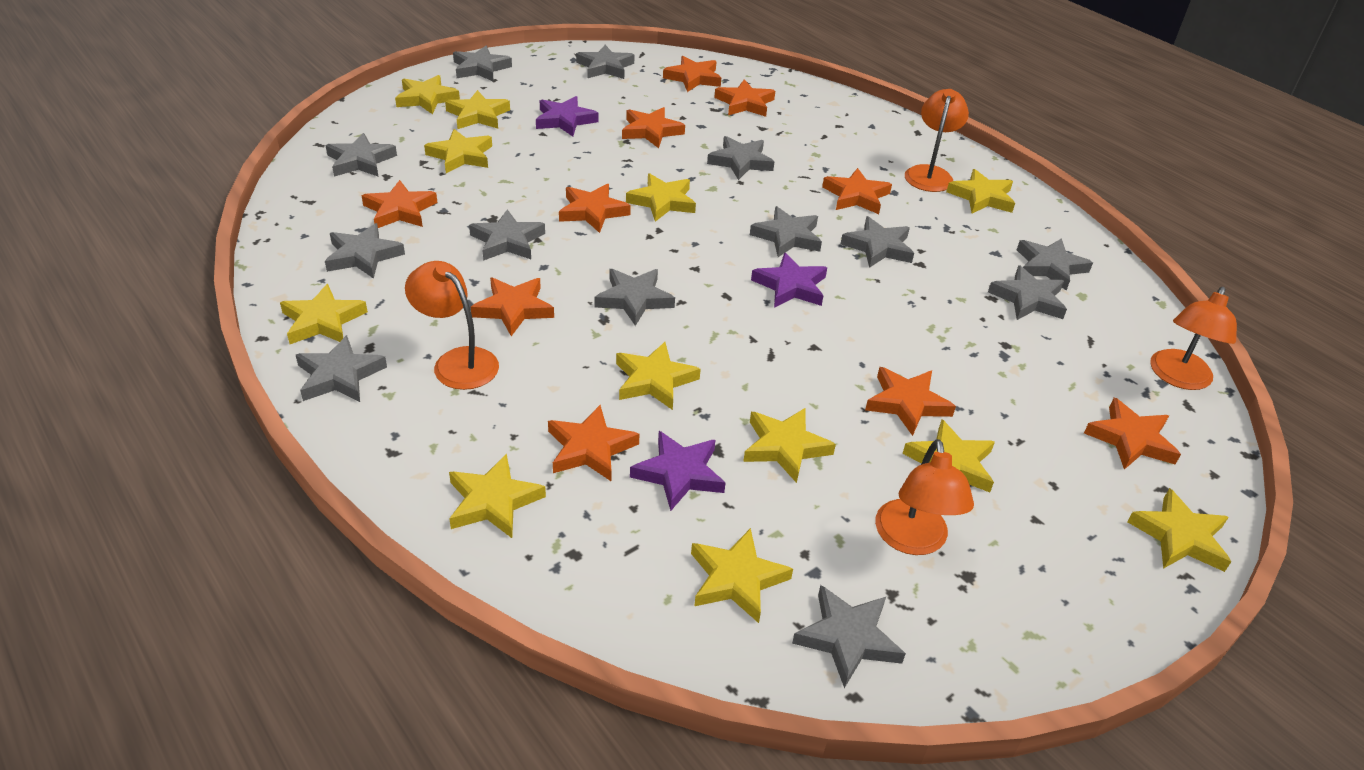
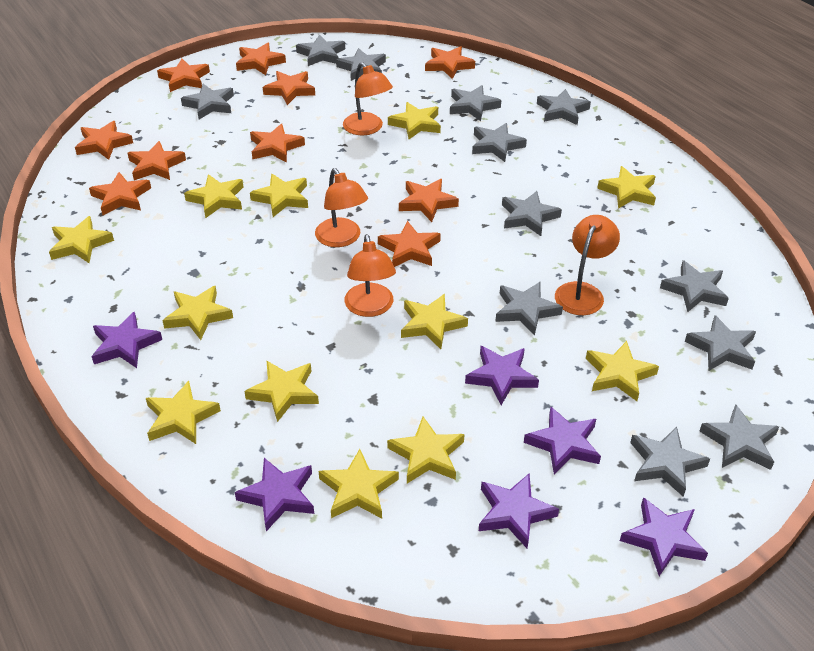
grey star: 13 -> 12
purple star: 3 -> 6

